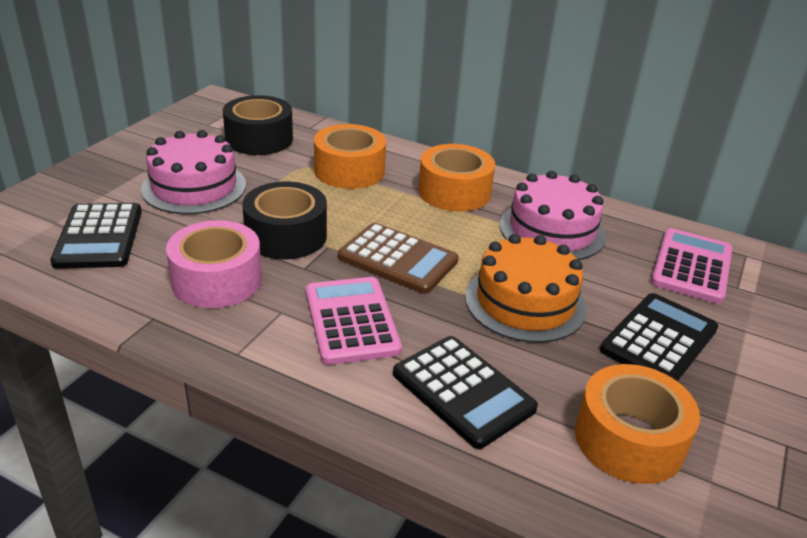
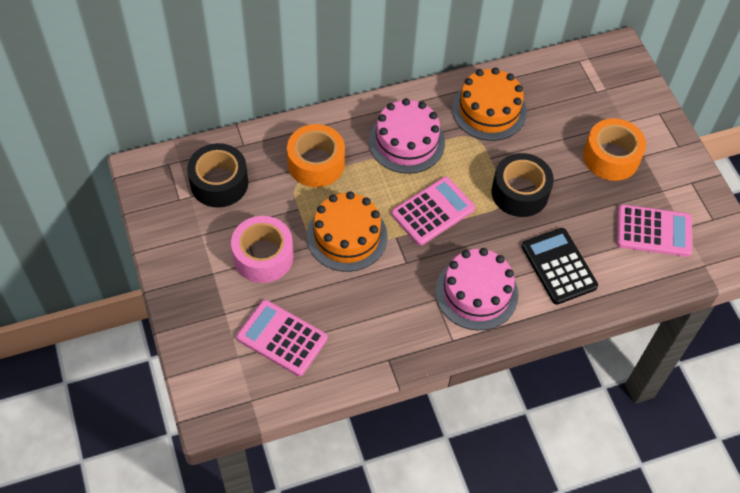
black calculator: 3 -> 1
brown calculator: 1 -> 0
orange cake: 1 -> 2
orange tape: 3 -> 2
pink calculator: 2 -> 3

